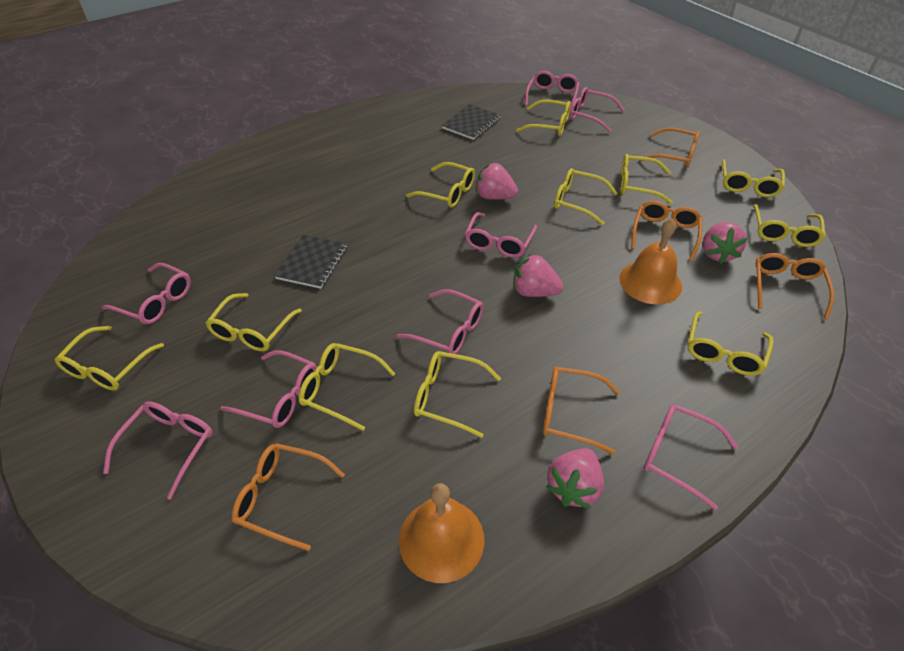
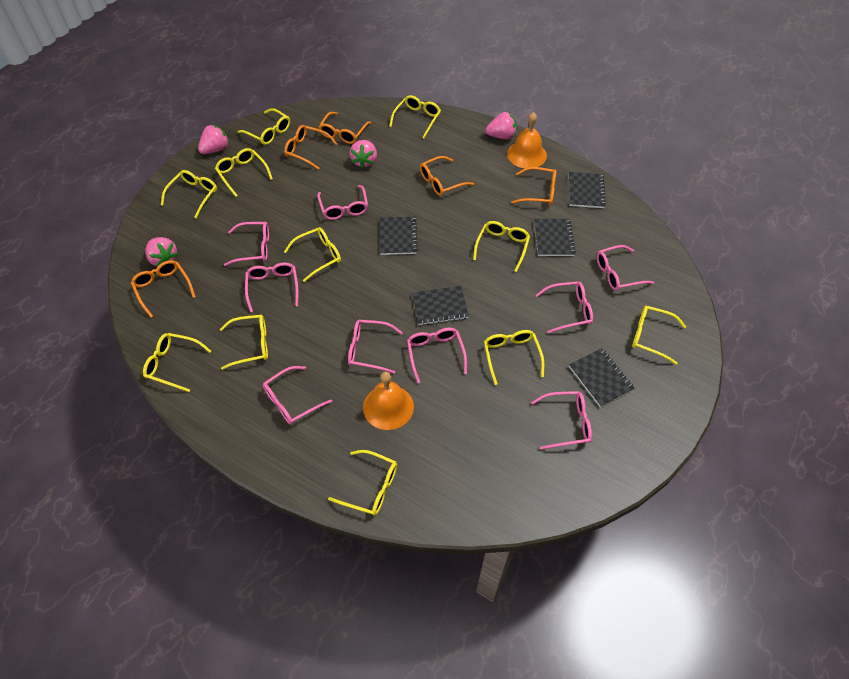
black notebook: 2 -> 5
pink glasses: 8 -> 9

